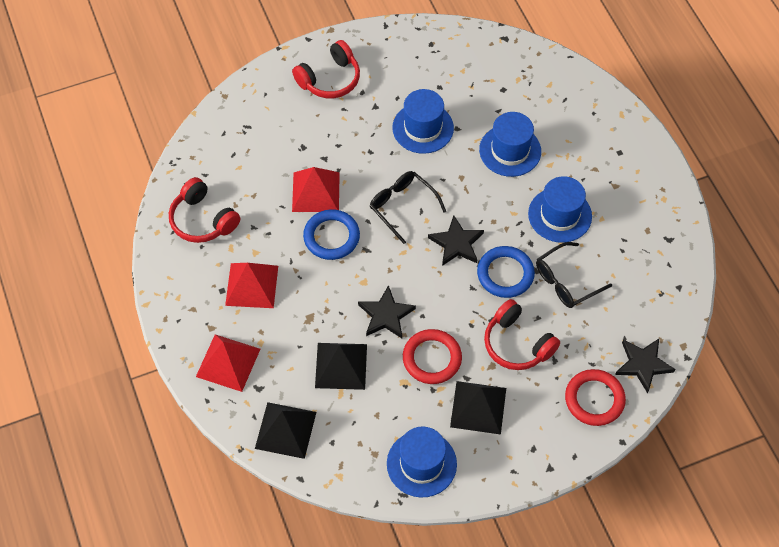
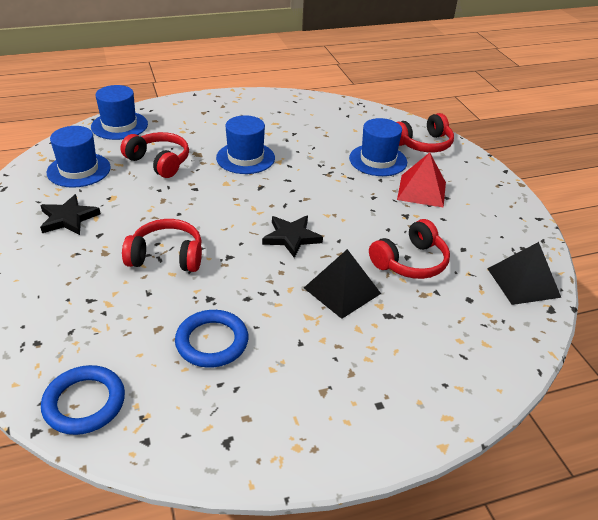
black glasses: 2 -> 0
black pyramid: 3 -> 2
black star: 3 -> 2
red headphones: 3 -> 4
red pyramid: 3 -> 1
red ring: 2 -> 0

